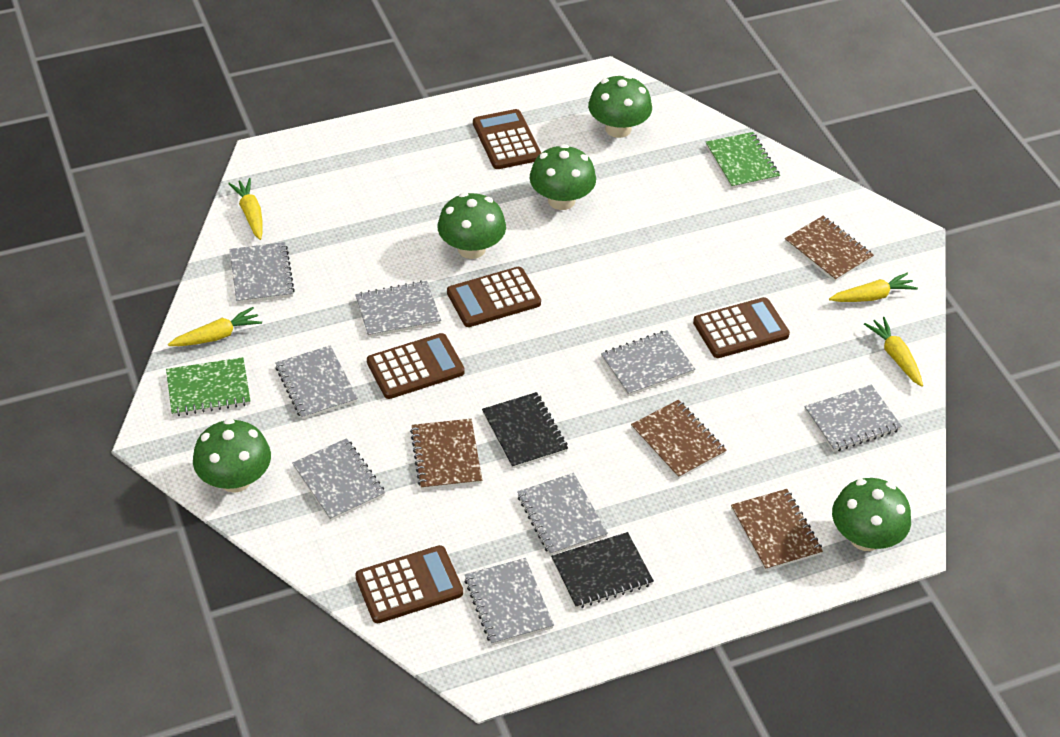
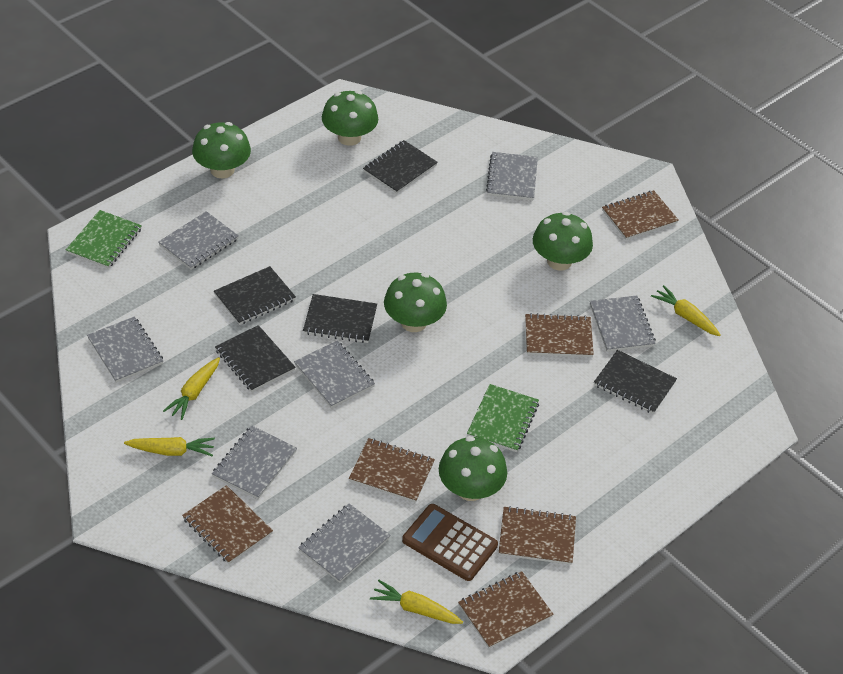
black notebook: 2 -> 5
brown calculator: 5 -> 1
brown notebook: 4 -> 6
grey notebook: 8 -> 7

